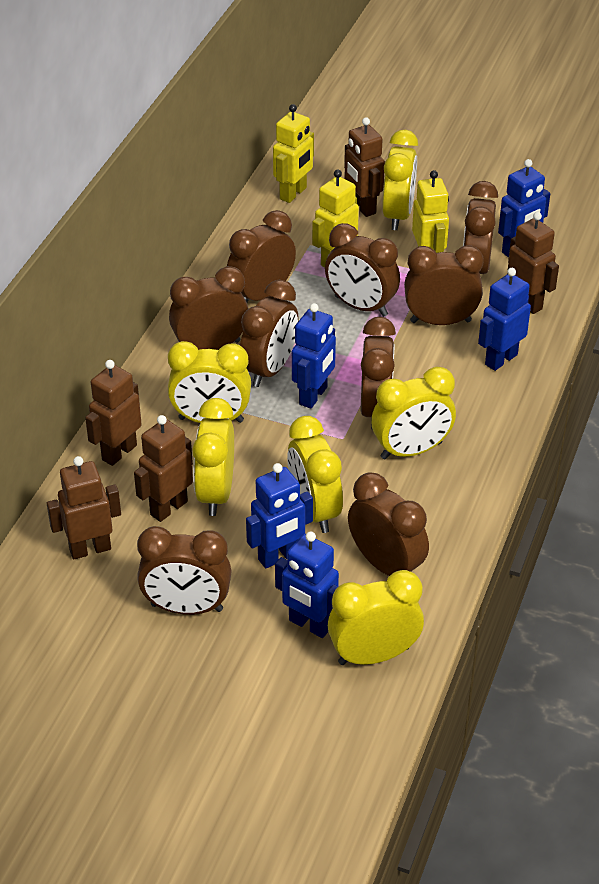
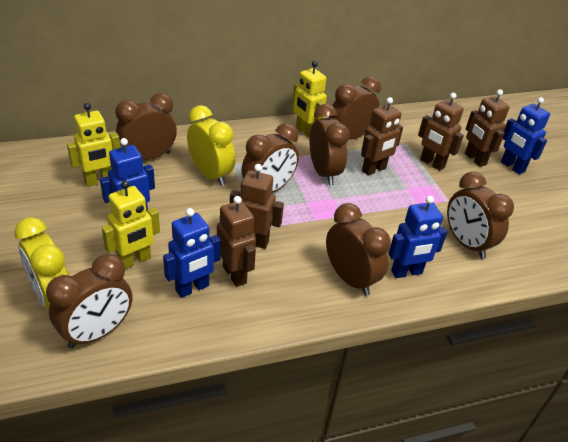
blue robot: 5 -> 4
brown clock: 9 -> 7
yellow clock: 6 -> 2

